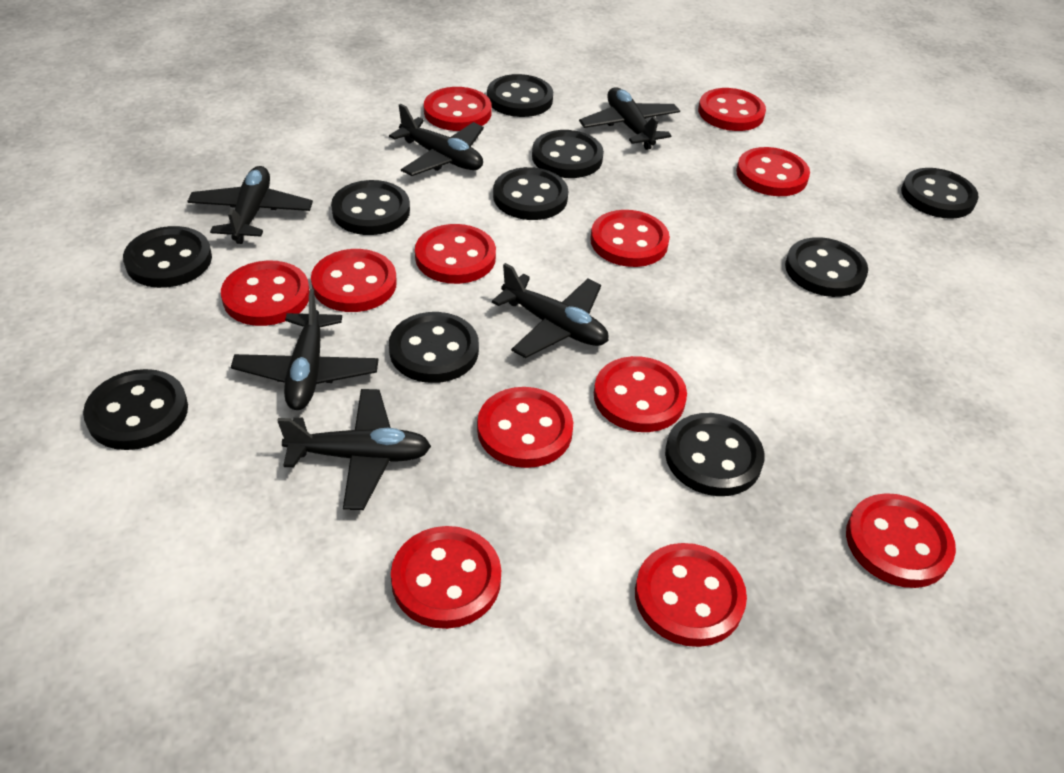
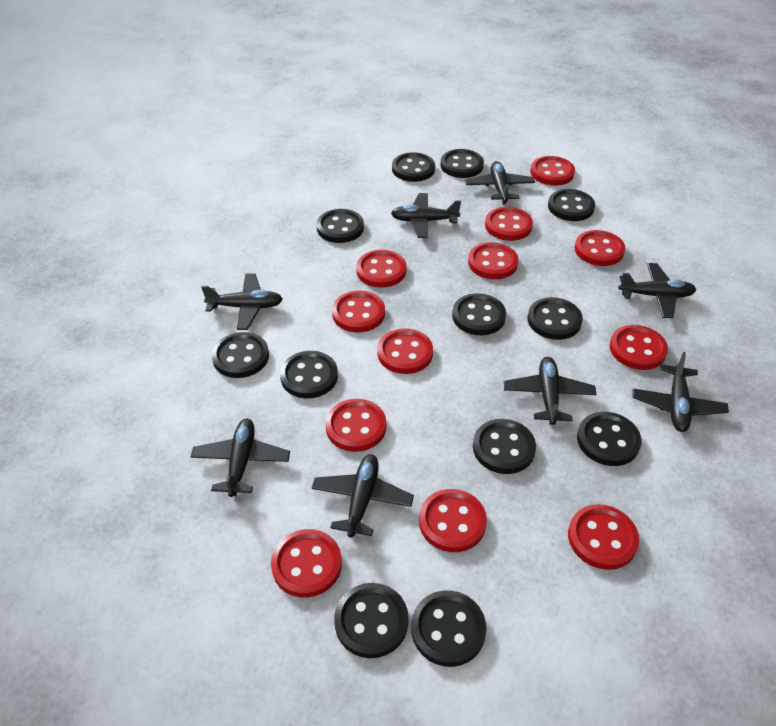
black button: 10 -> 12
black plane: 6 -> 8

